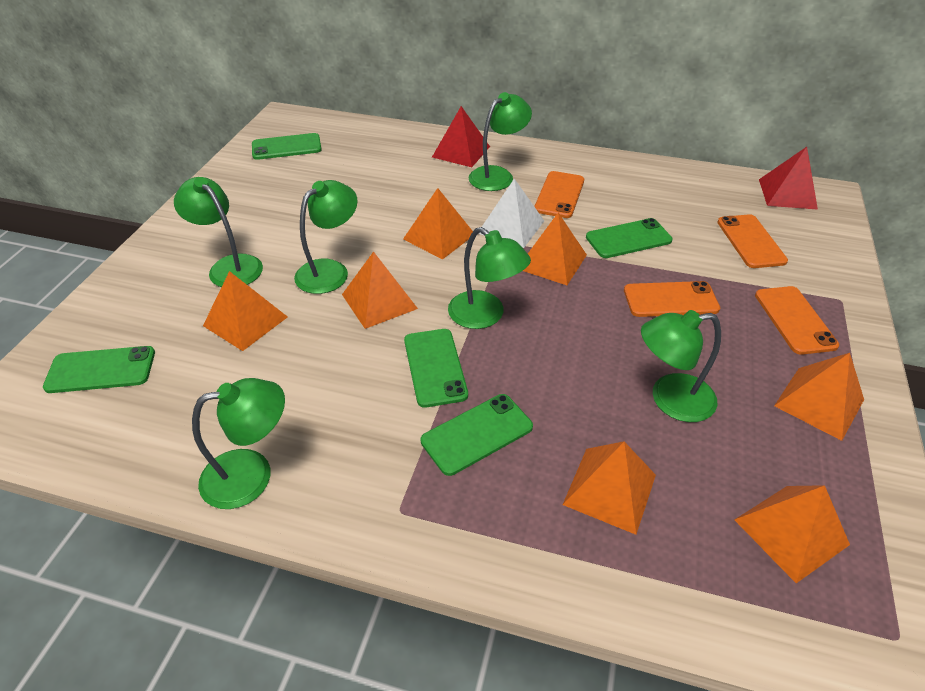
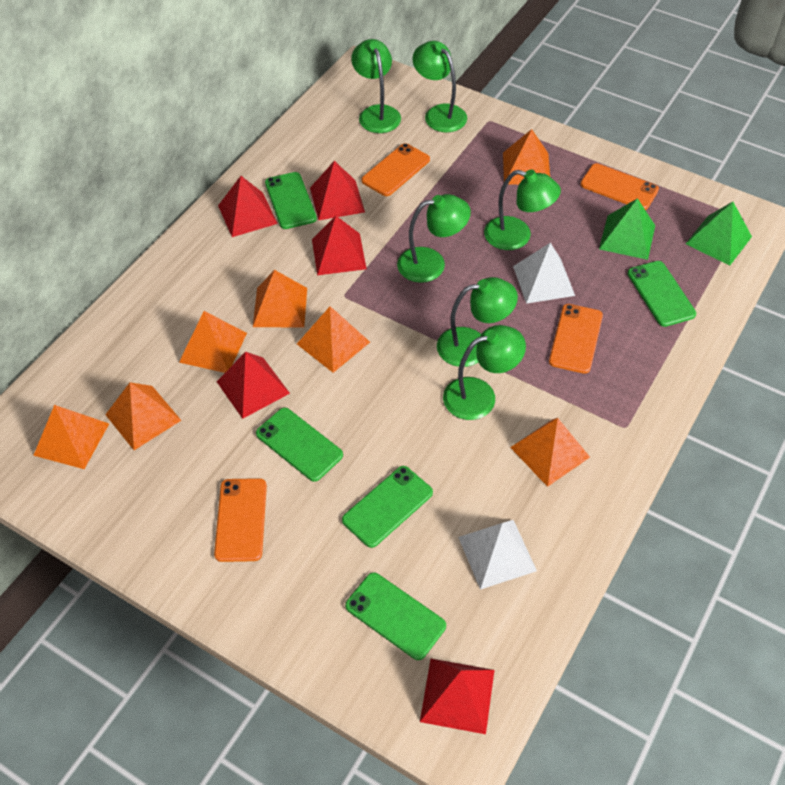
green pyramid: 0 -> 2
red pyramid: 2 -> 5
white pyramid: 1 -> 2

